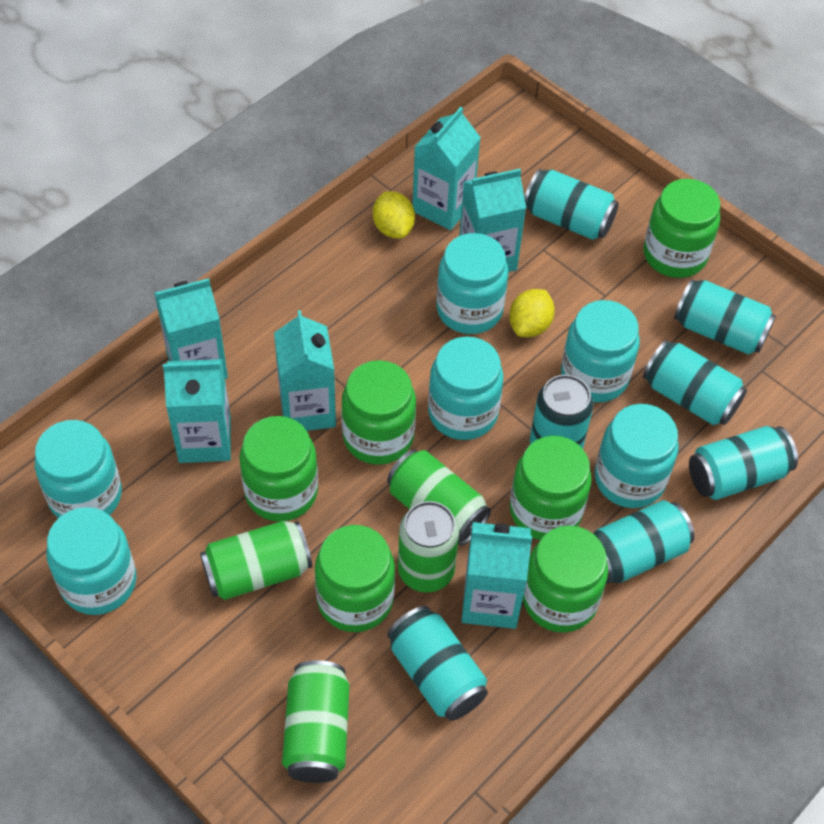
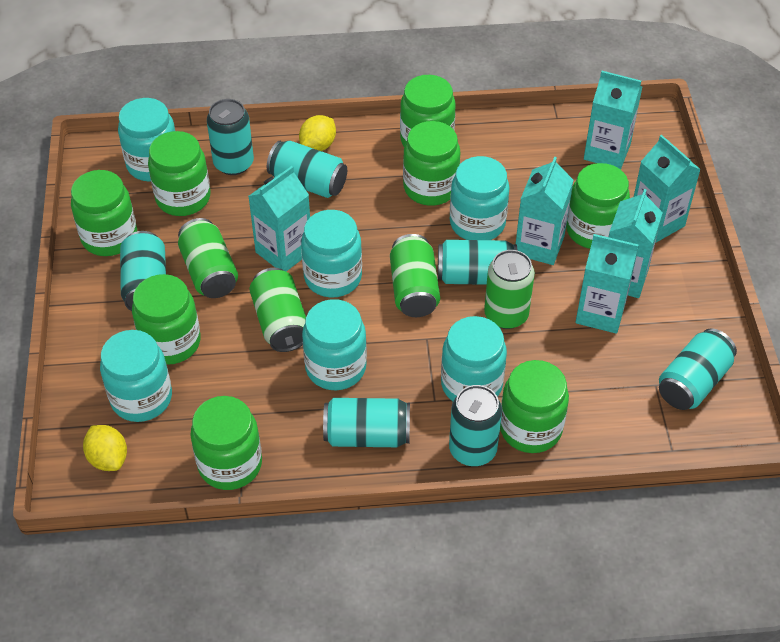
green jar: 6 -> 8

